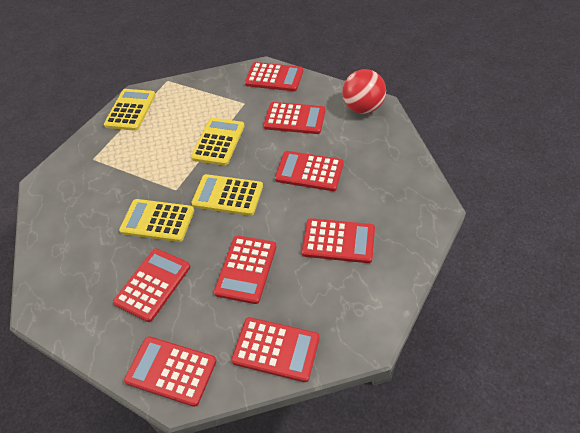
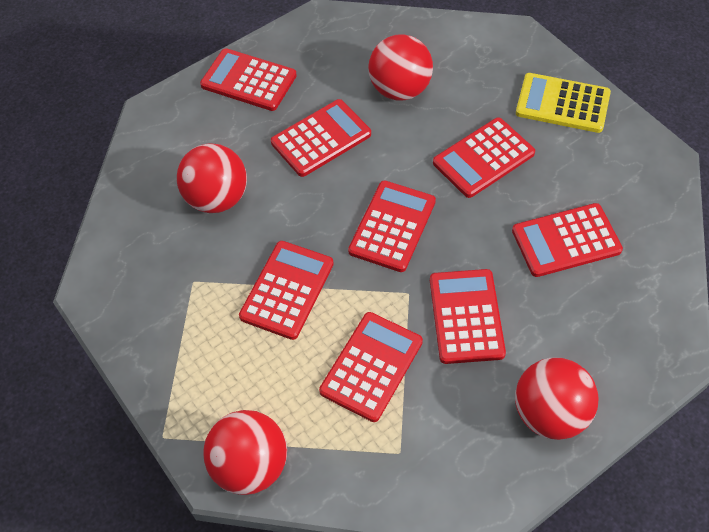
red ball: 1 -> 4
yellow calculator: 4 -> 1

